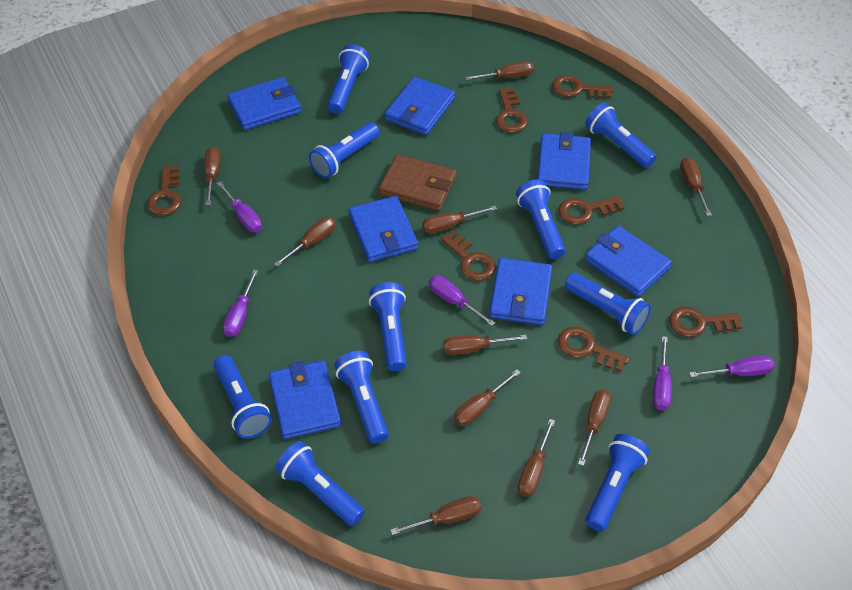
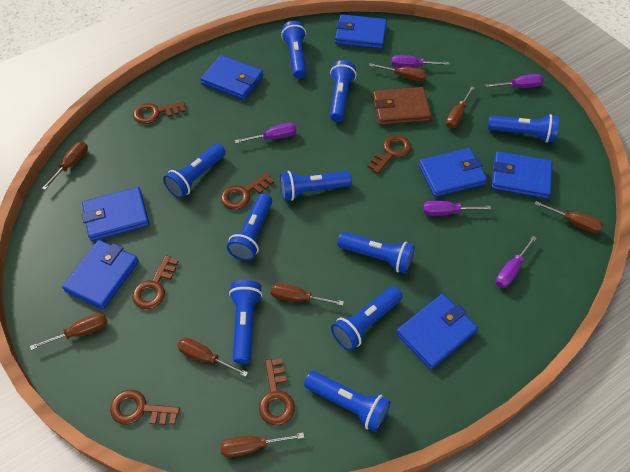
brown key: 7 -> 6
brown screwdriver: 10 -> 8

